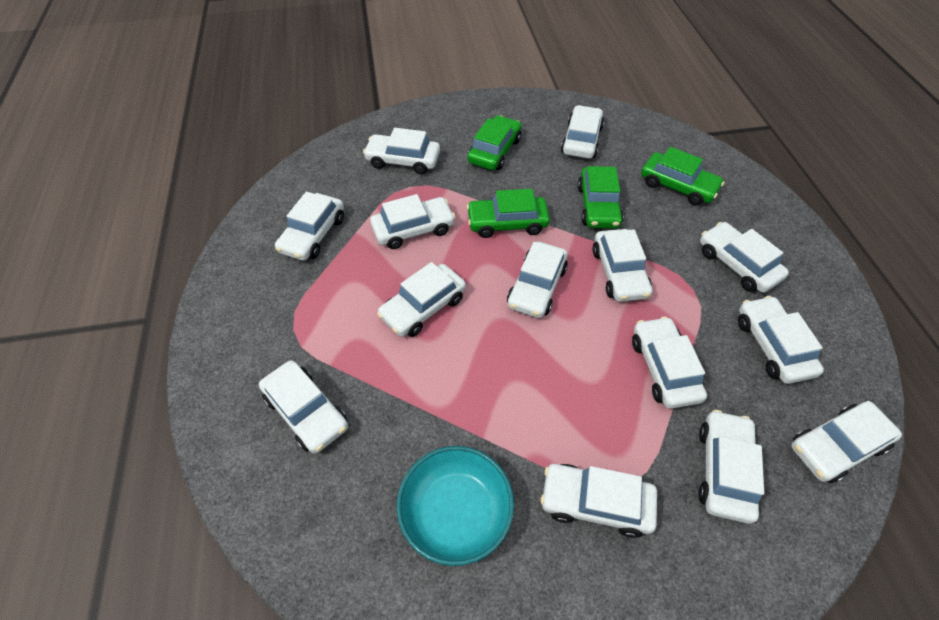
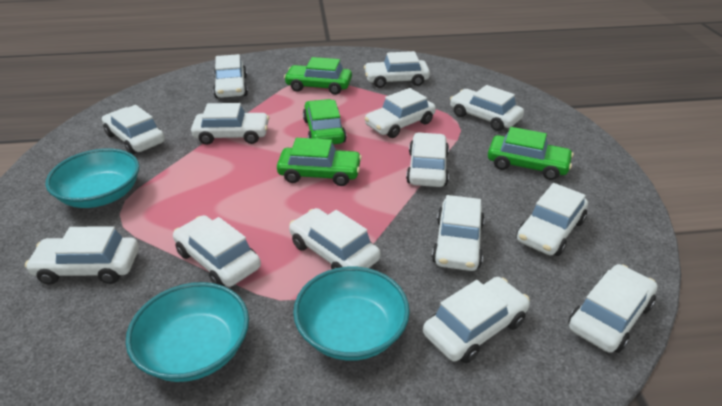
turquoise bowl: 1 -> 3

